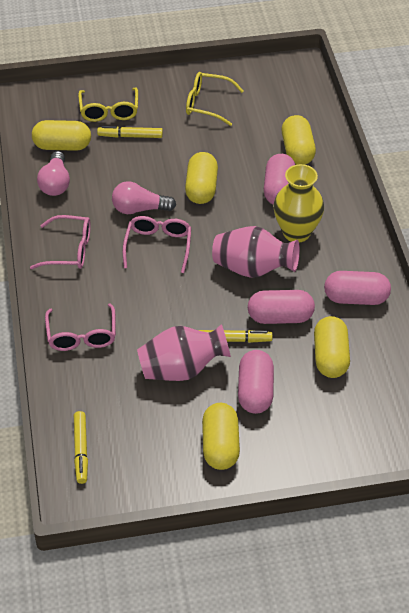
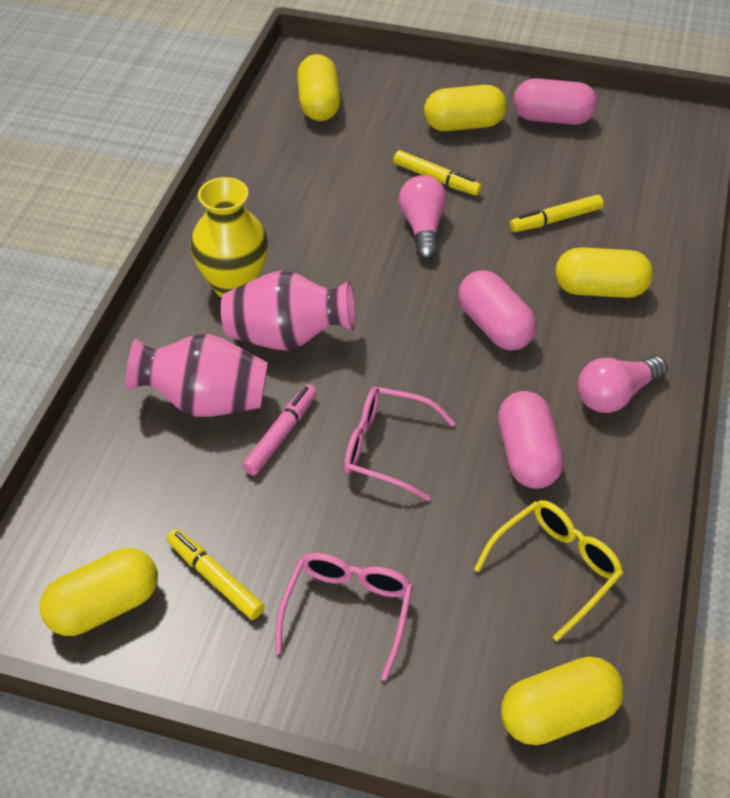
pink capsule: 4 -> 3
pink glasses: 3 -> 2
pink marker: 0 -> 1
yellow glasses: 2 -> 1

